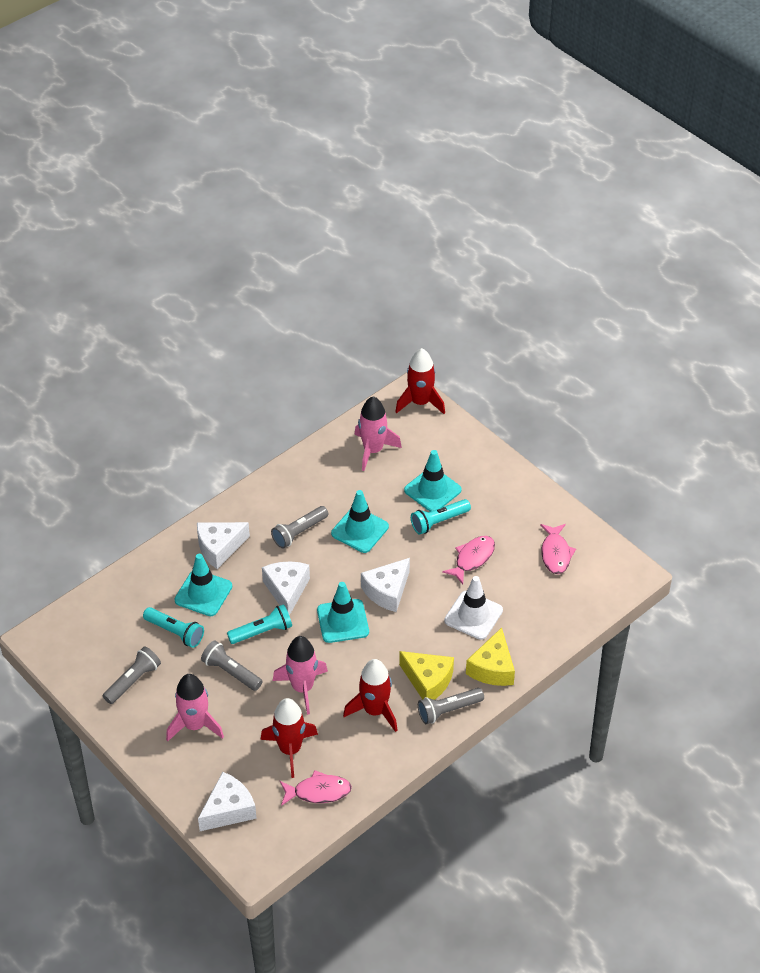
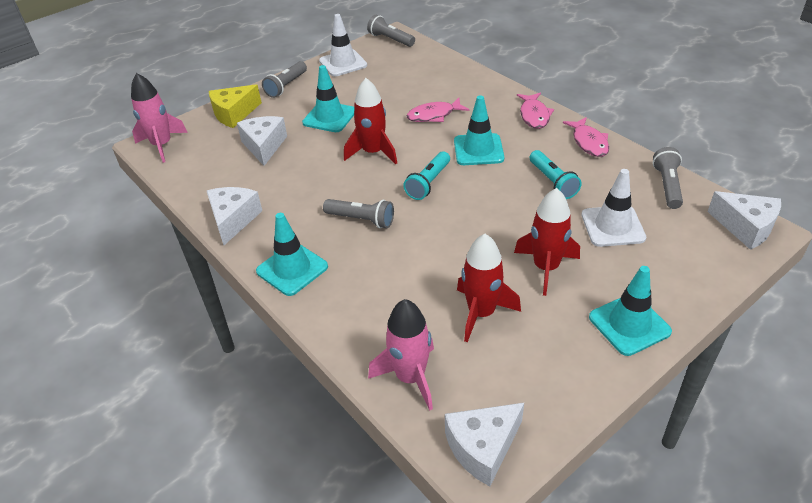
pink rocket: 3 -> 2
turquoise flashlight: 3 -> 2
white traffic cone: 1 -> 2
yellow cheese: 2 -> 1

